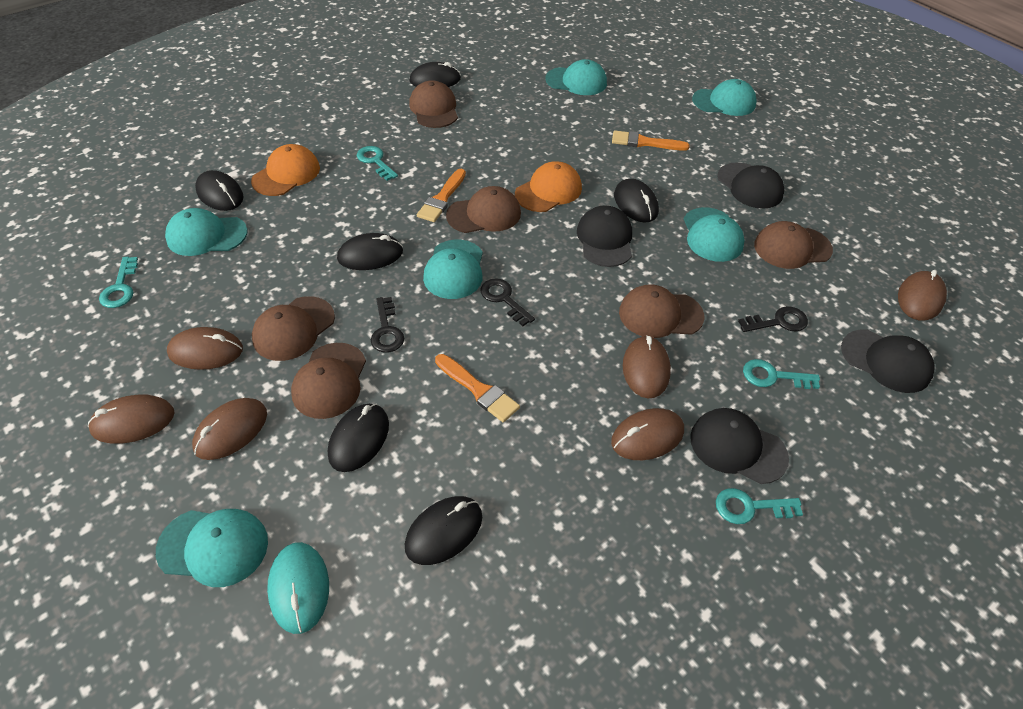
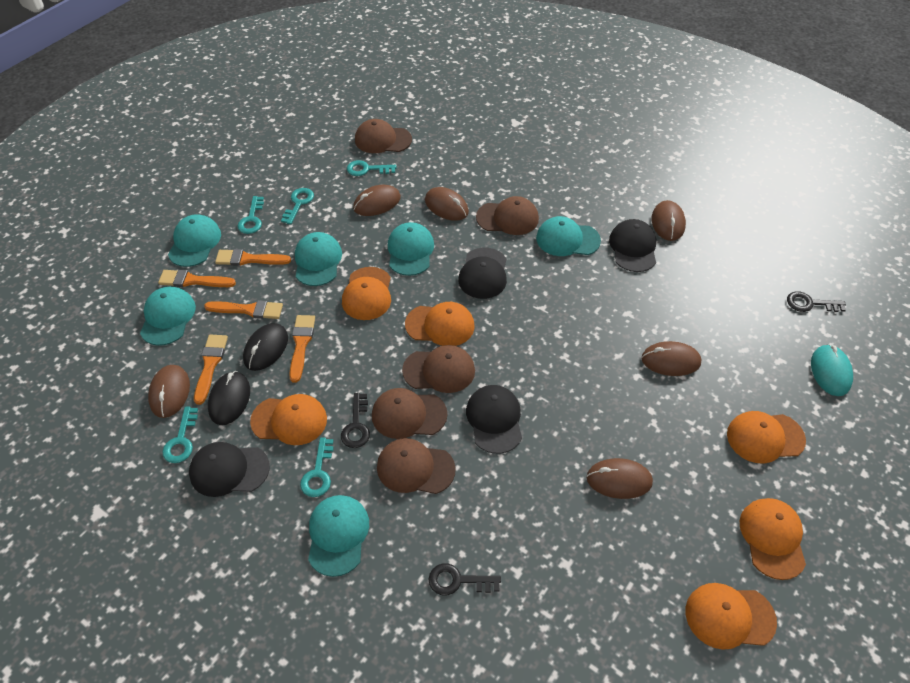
black mouse: 6 -> 2
brown cap: 6 -> 5
orange brush: 3 -> 5
orange cap: 2 -> 6
turquoise key: 4 -> 5

